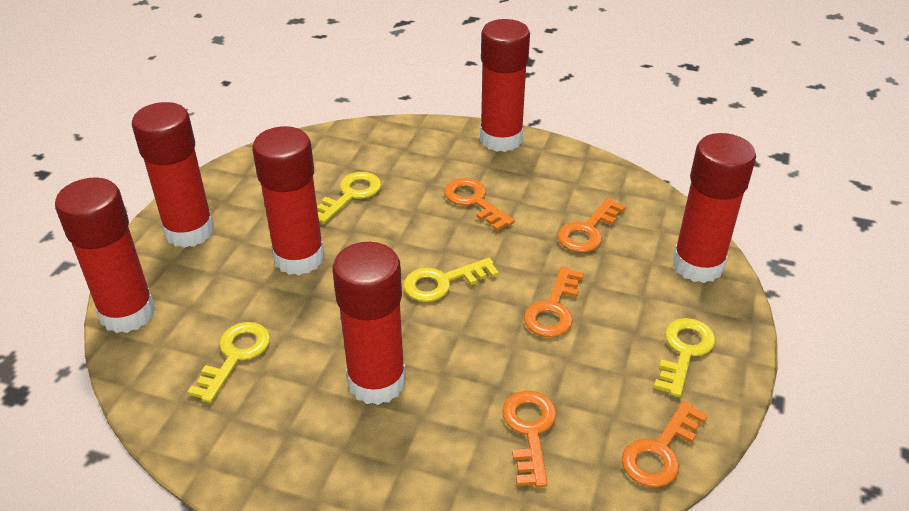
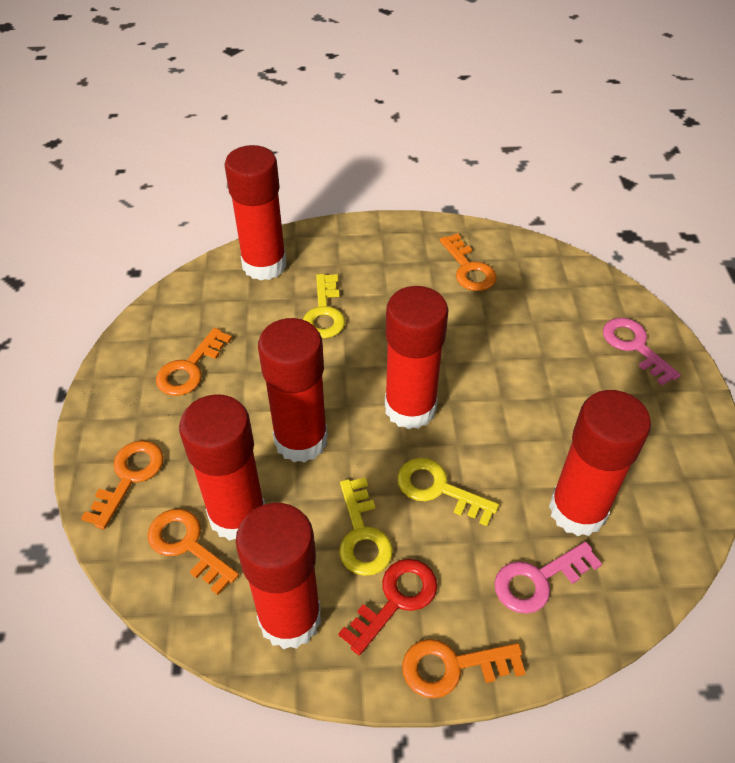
pink key: 0 -> 2
red key: 0 -> 1
yellow key: 4 -> 3

